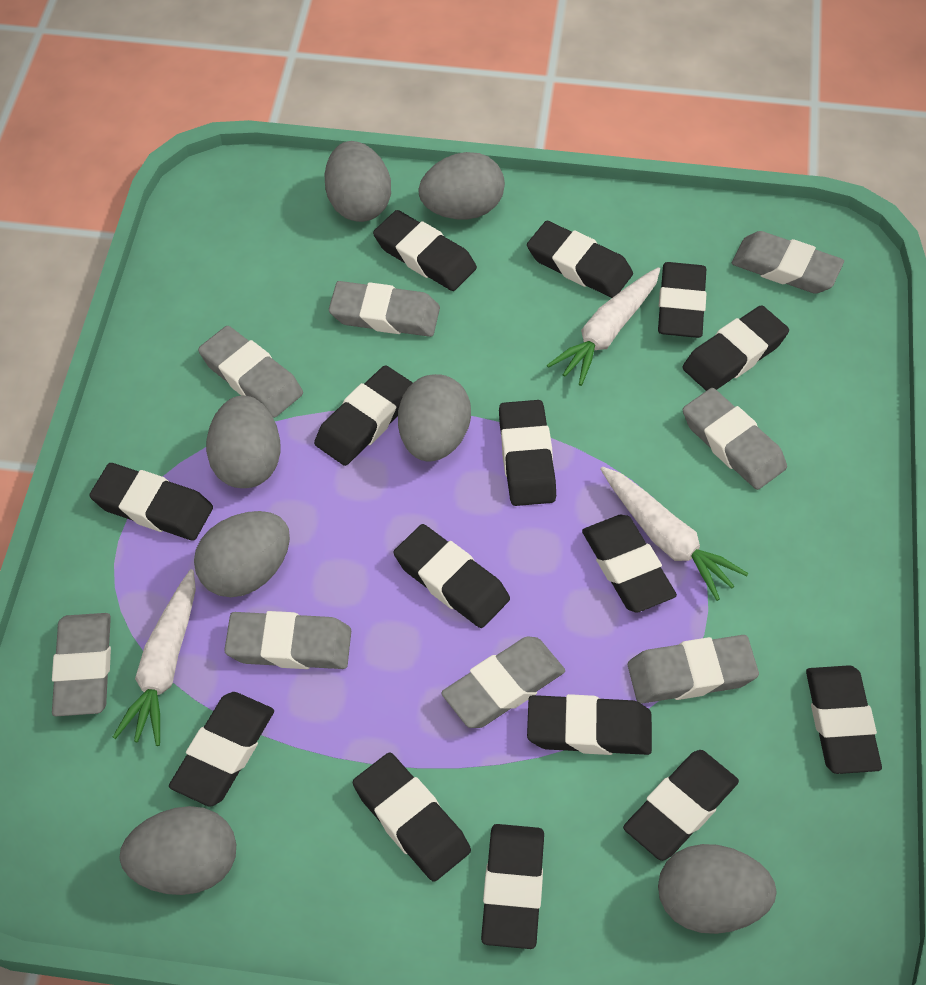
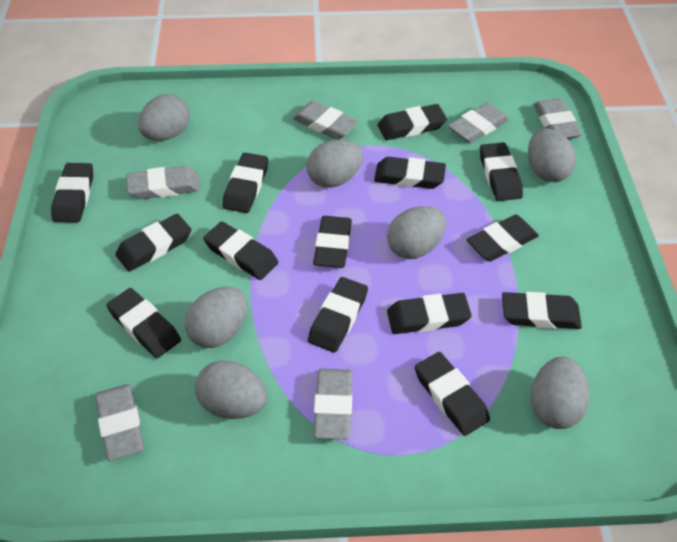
black eraser: 15 -> 14
grey eraser: 8 -> 6
white carrot: 3 -> 0

